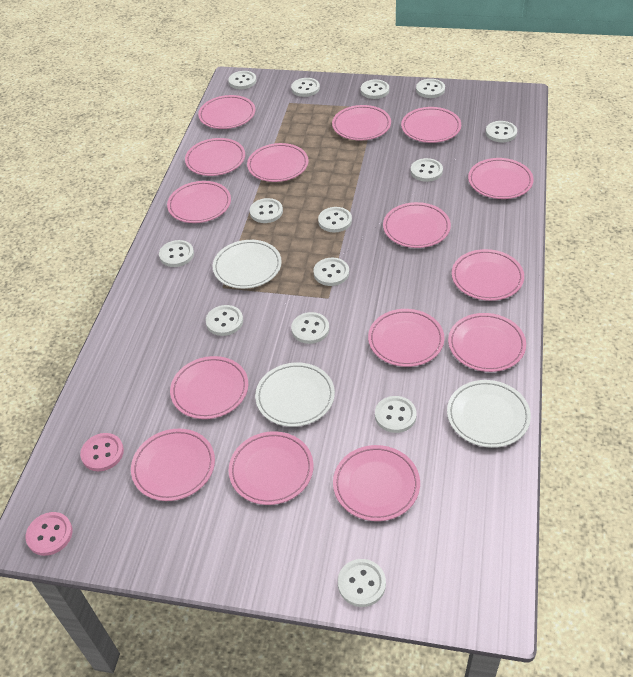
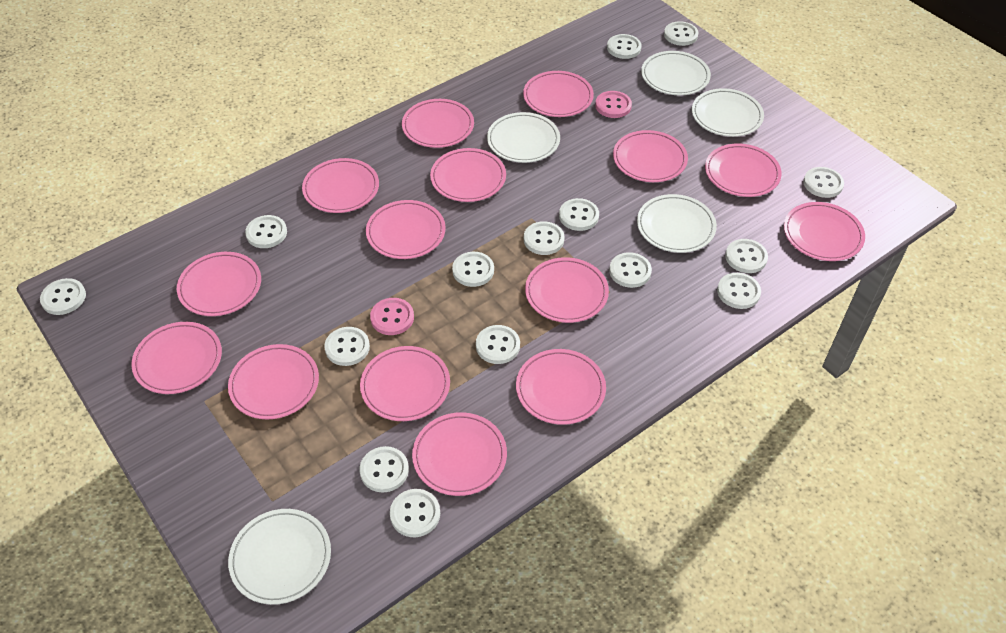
white button: 14 -> 15
white plate: 3 -> 5

